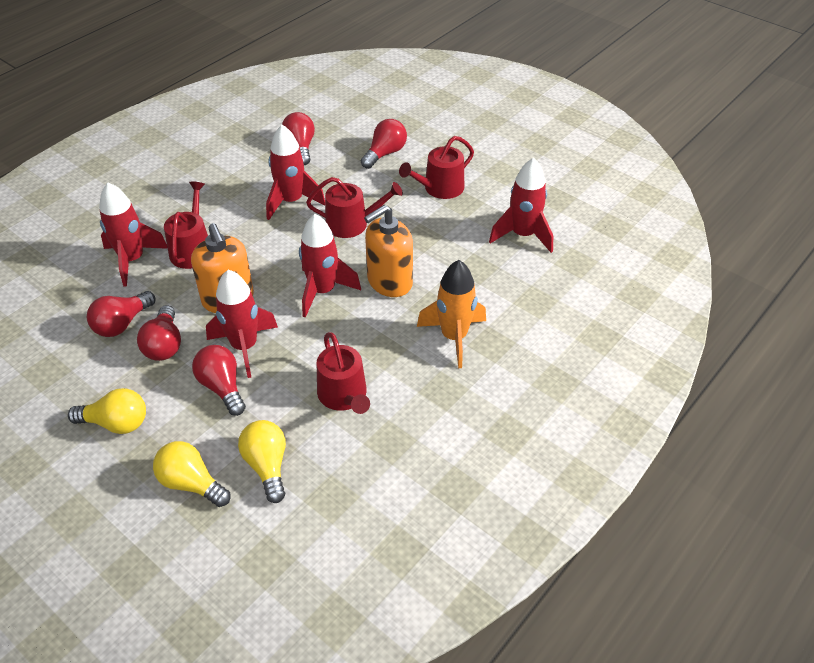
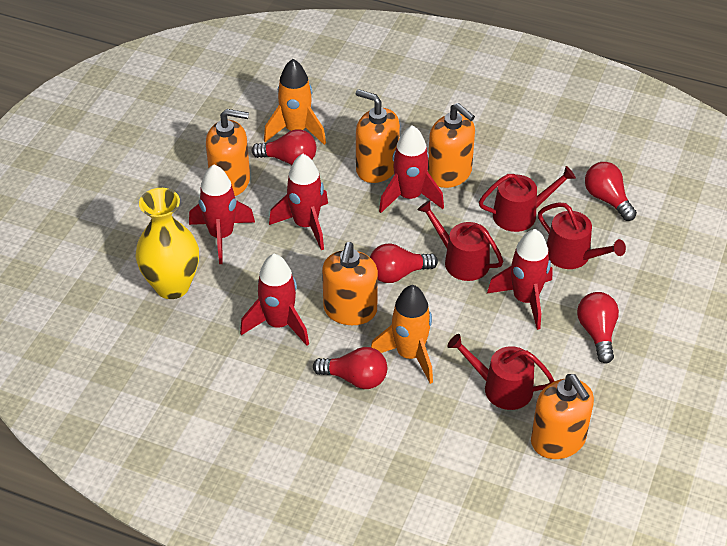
orange rocket: 1 -> 2
orange soap dispenser: 2 -> 5
yellow light bulb: 3 -> 0
yellow vase: 0 -> 1

